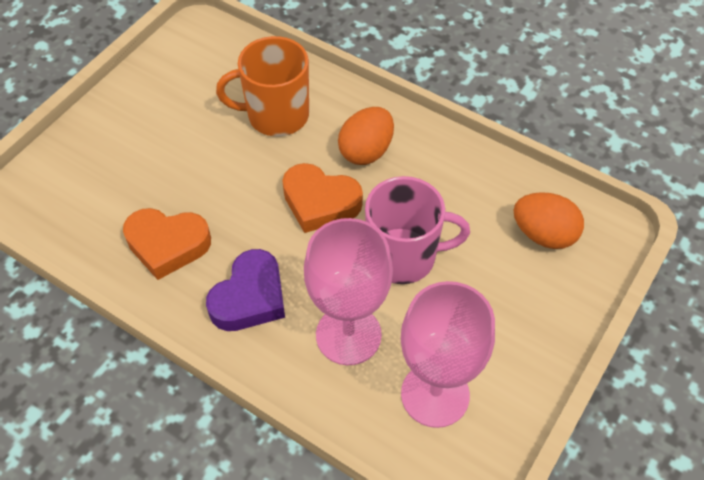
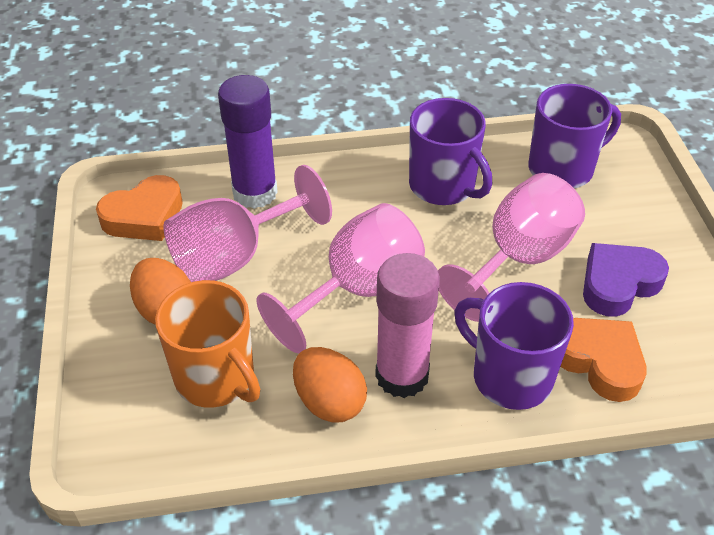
pink glue stick: 0 -> 1
pink goblet: 2 -> 3
pink mug: 1 -> 0
purple glue stick: 0 -> 1
purple mug: 0 -> 3

